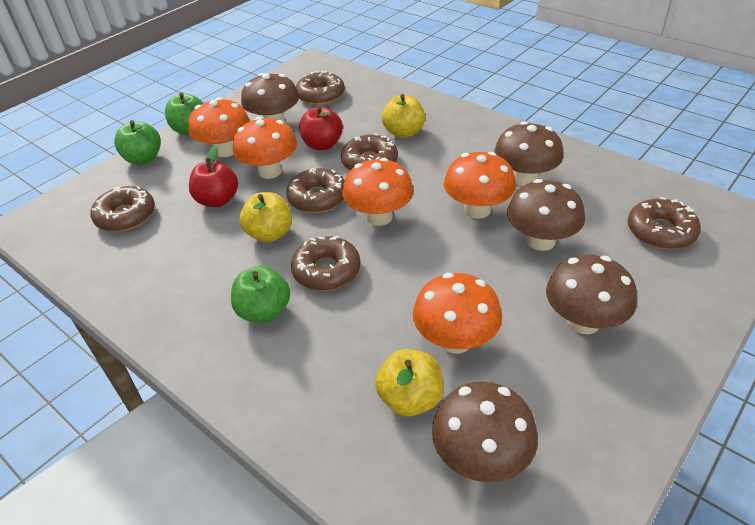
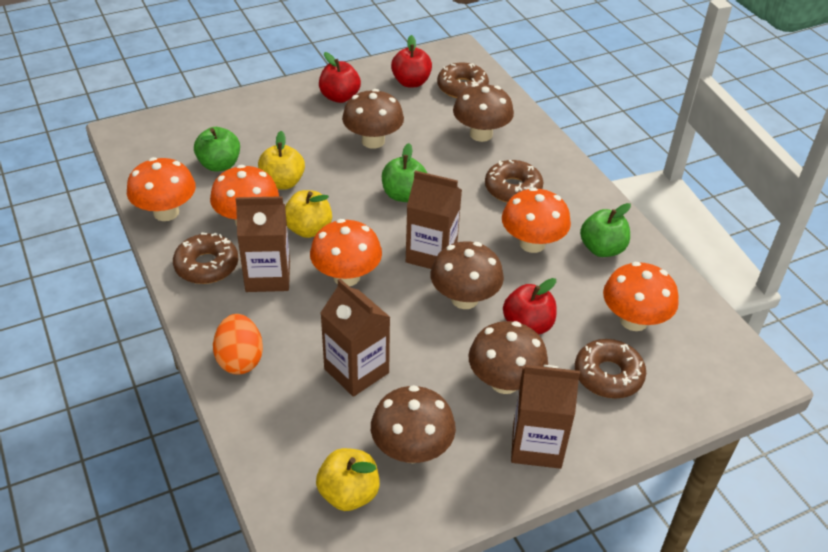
brown carton: 0 -> 4
brown donut: 6 -> 4
orange egg: 0 -> 1
red apple: 2 -> 3

